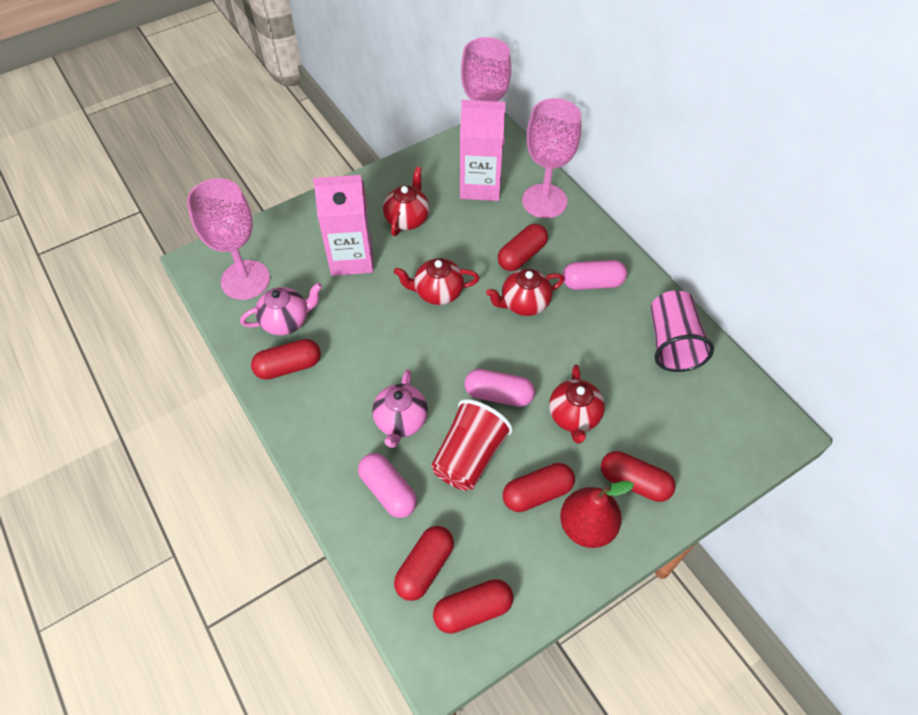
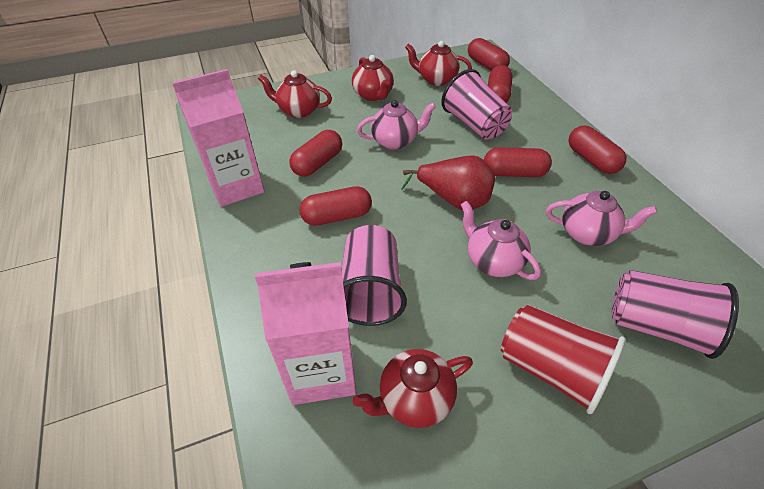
pink capsule: 3 -> 0
pink cup: 1 -> 3
pink goblet: 3 -> 0
pink teapot: 2 -> 3

